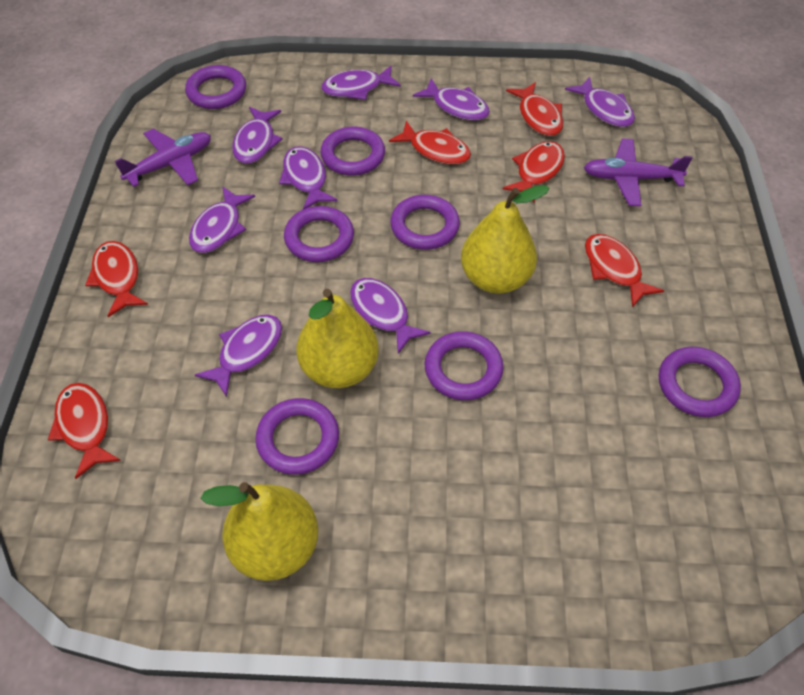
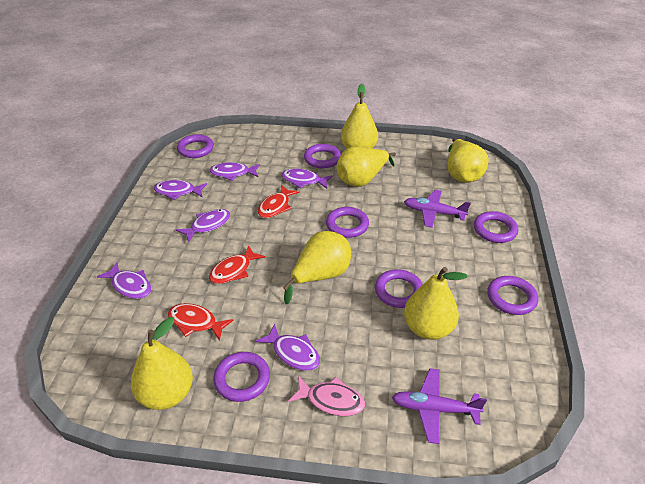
pink fish: 0 -> 1
purple fish: 8 -> 6
red fish: 6 -> 3
yellow pear: 3 -> 6

